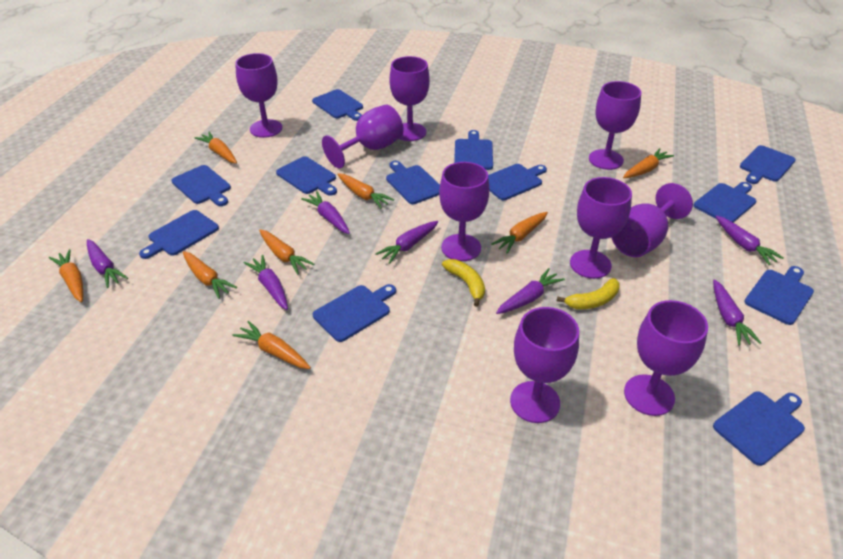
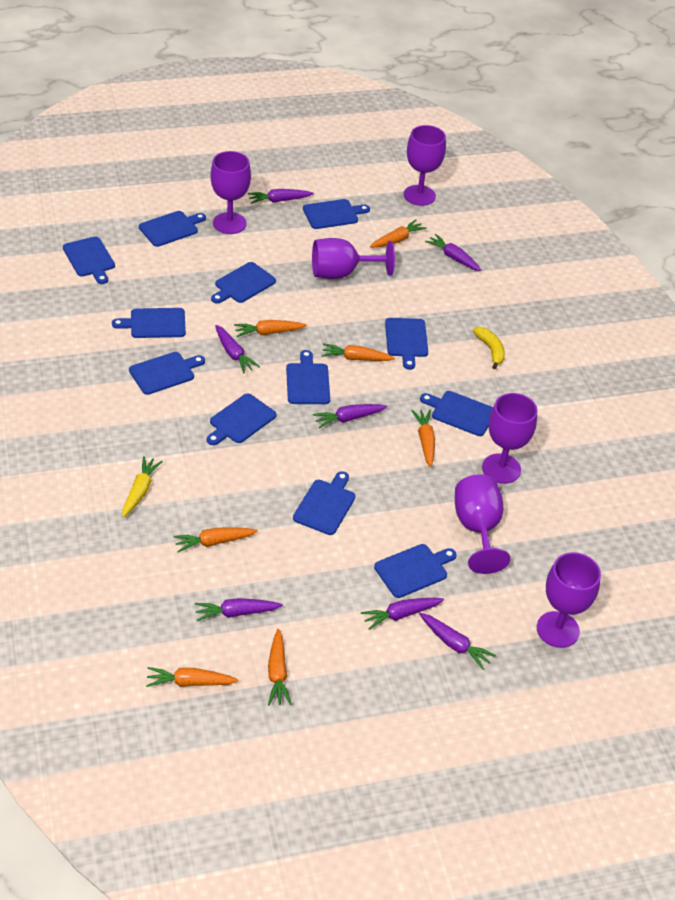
orange carrot: 8 -> 7
purple goblet: 9 -> 6
yellow banana: 2 -> 1
yellow carrot: 0 -> 1

